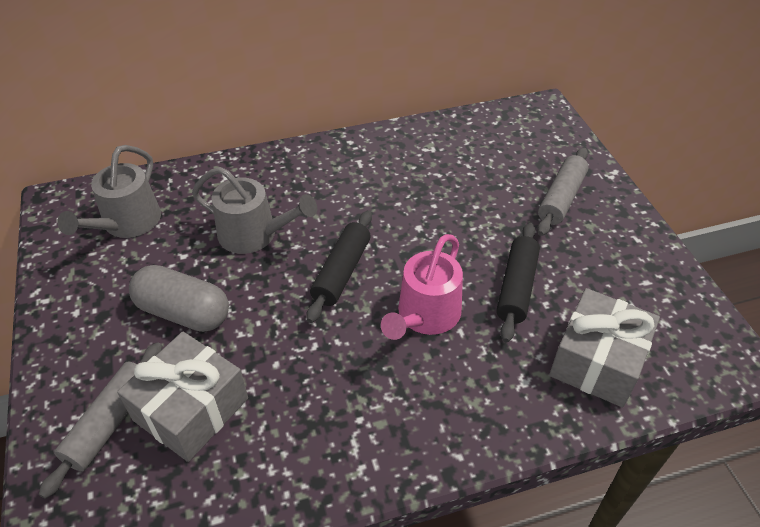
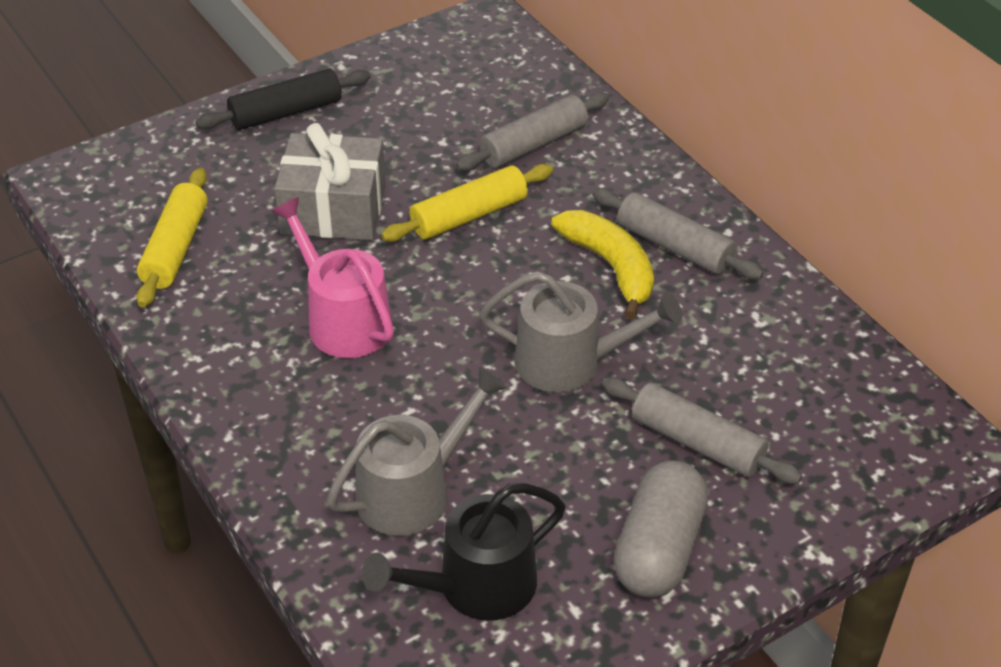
black rolling pin: 2 -> 1
black watering can: 0 -> 1
grey gift: 2 -> 1
grey rolling pin: 2 -> 3
yellow banana: 0 -> 1
yellow rolling pin: 0 -> 2

